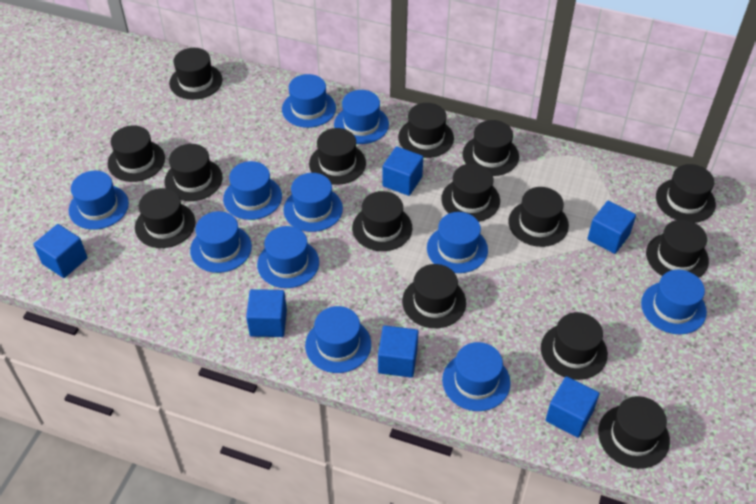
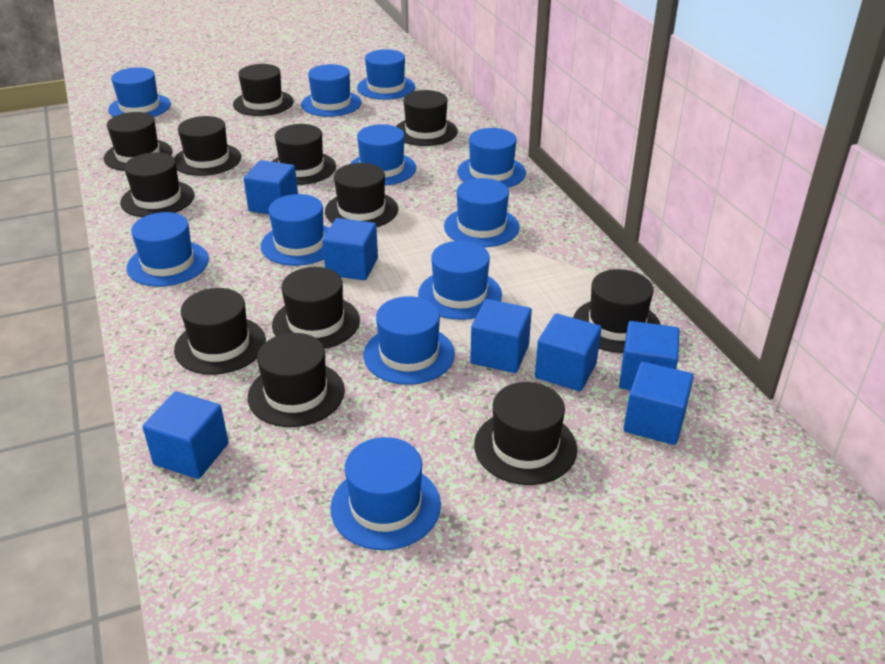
black hat: 15 -> 12
blue cube: 6 -> 7

